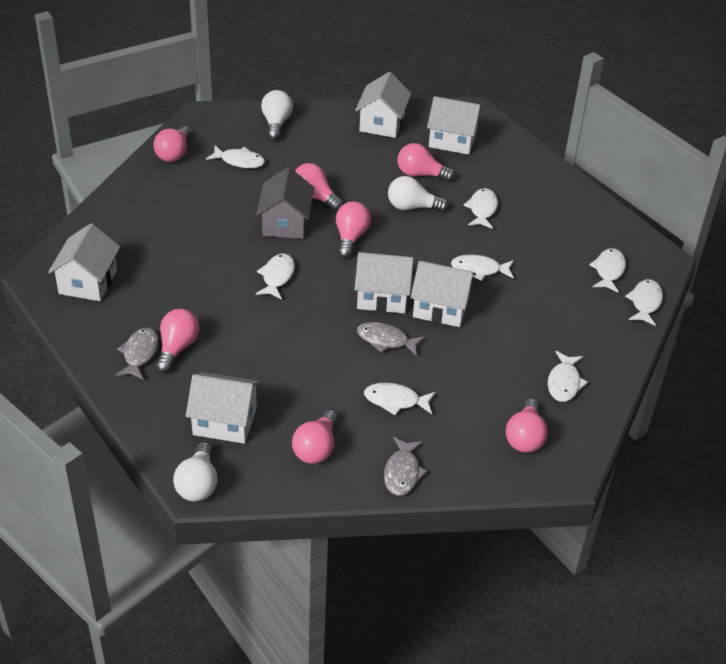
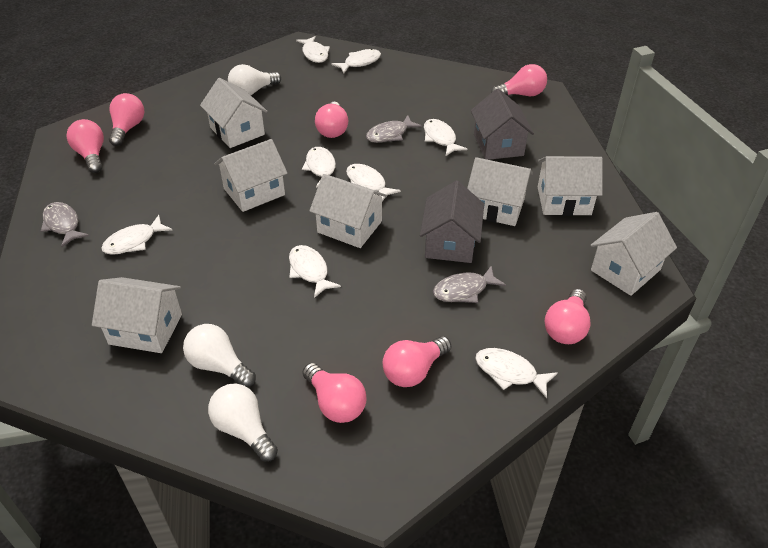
grey house: 1 -> 2
white house: 6 -> 7

